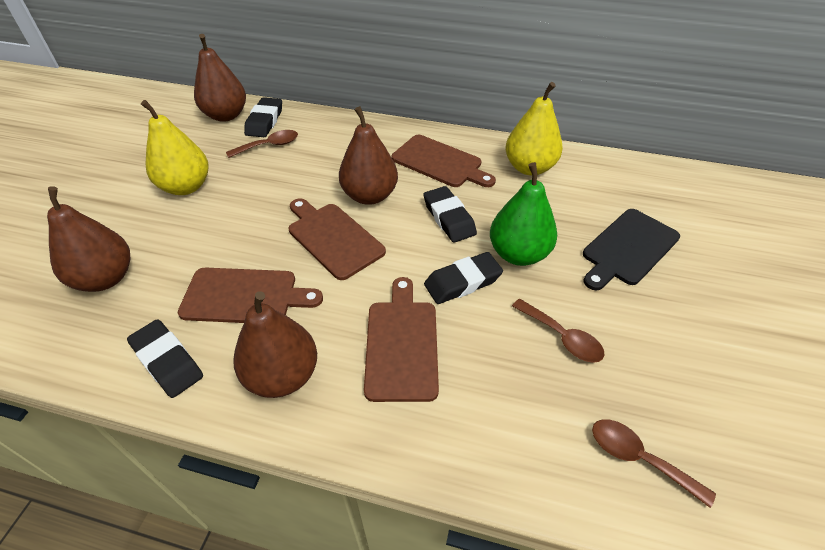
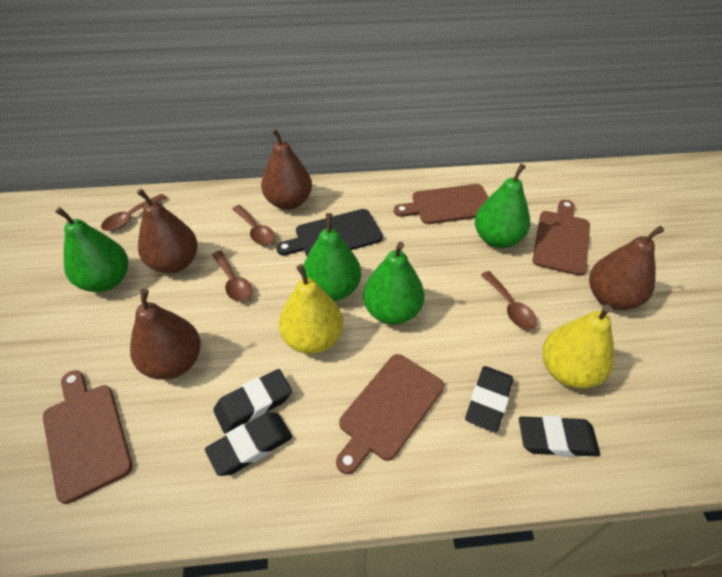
brown spoon: 3 -> 4
green pear: 1 -> 4

